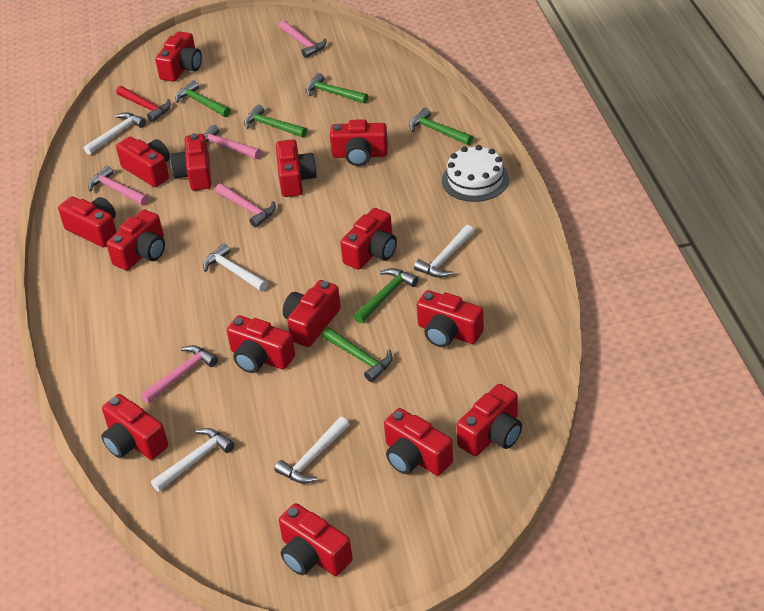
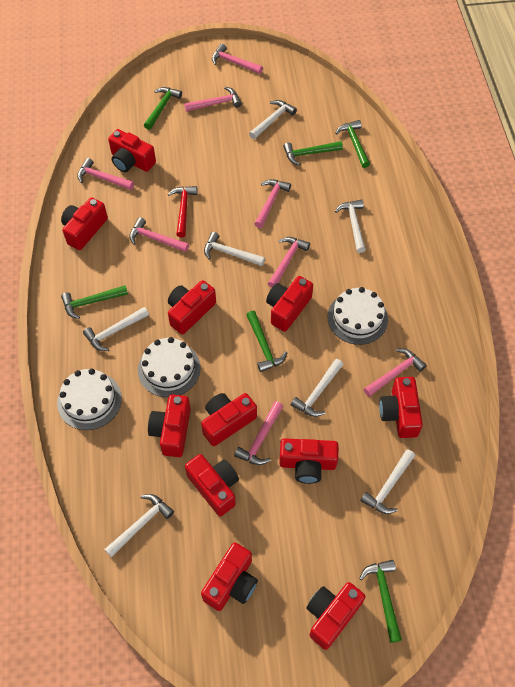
pink hammer: 5 -> 8
red camera: 15 -> 11
white cake: 1 -> 3
white hammer: 5 -> 7

